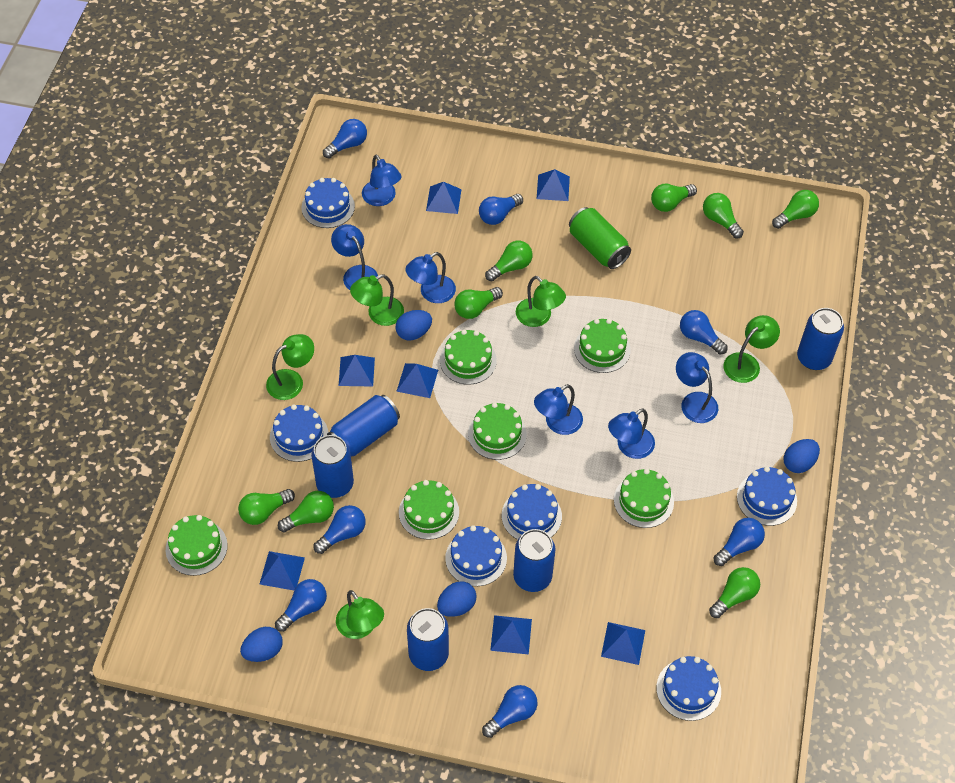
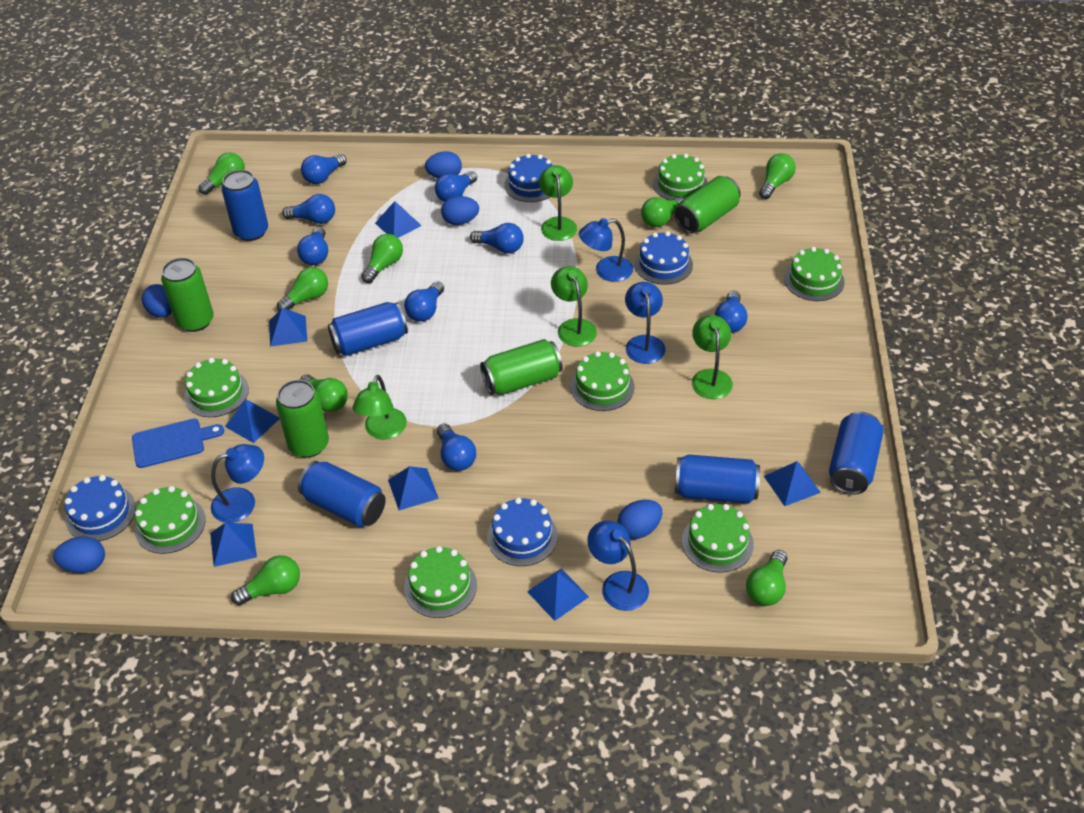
blue cake: 6 -> 4
blue cutting board: 0 -> 1
blue egg: 4 -> 5
blue lamp: 6 -> 4
blue light bulb: 7 -> 8
green cake: 6 -> 7
green can: 1 -> 4
green lamp: 5 -> 4

